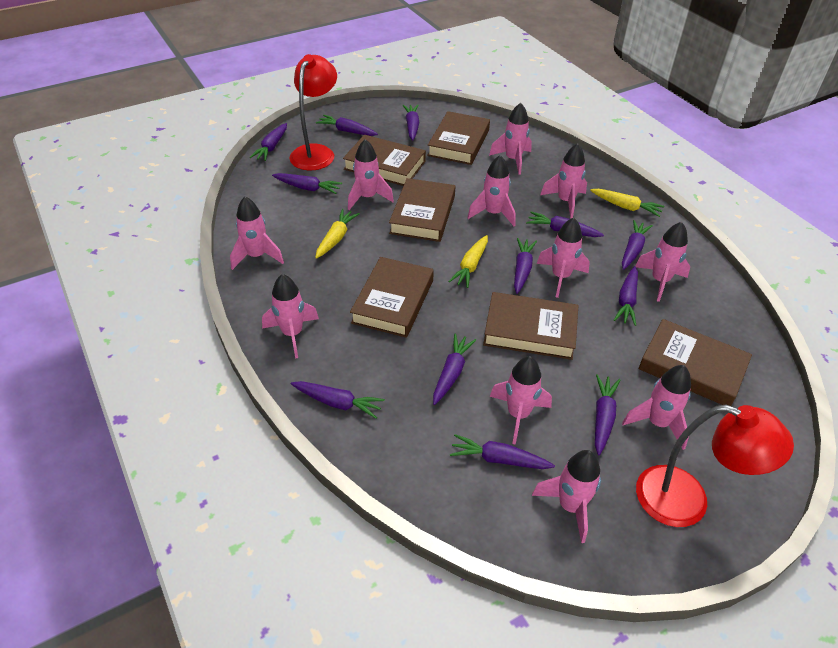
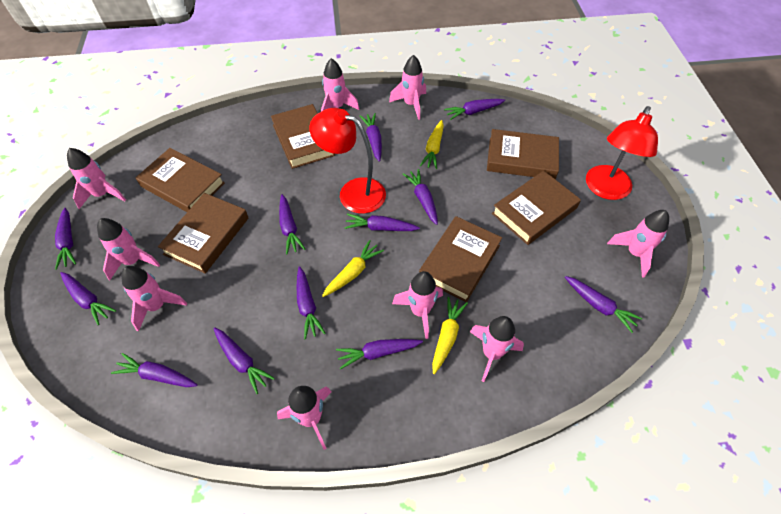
pink rocket: 11 -> 9

